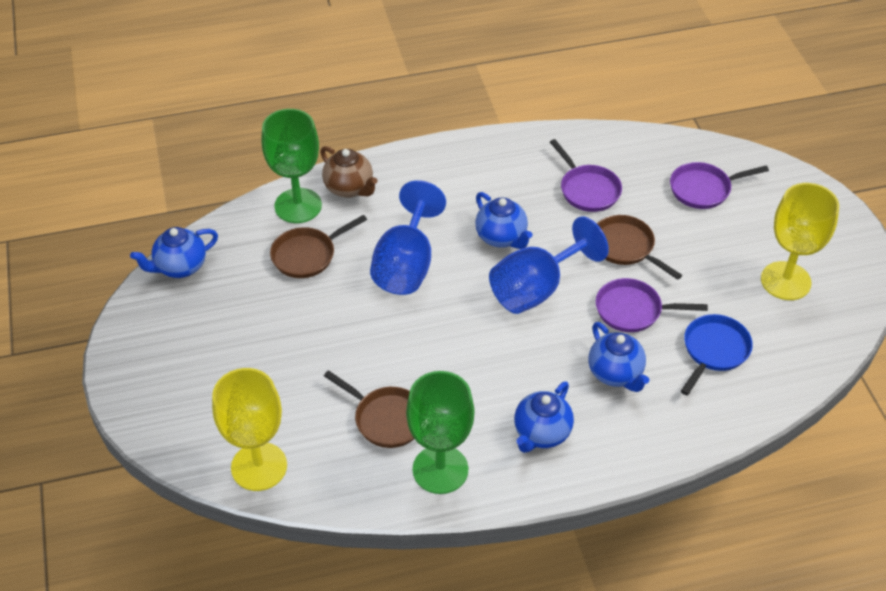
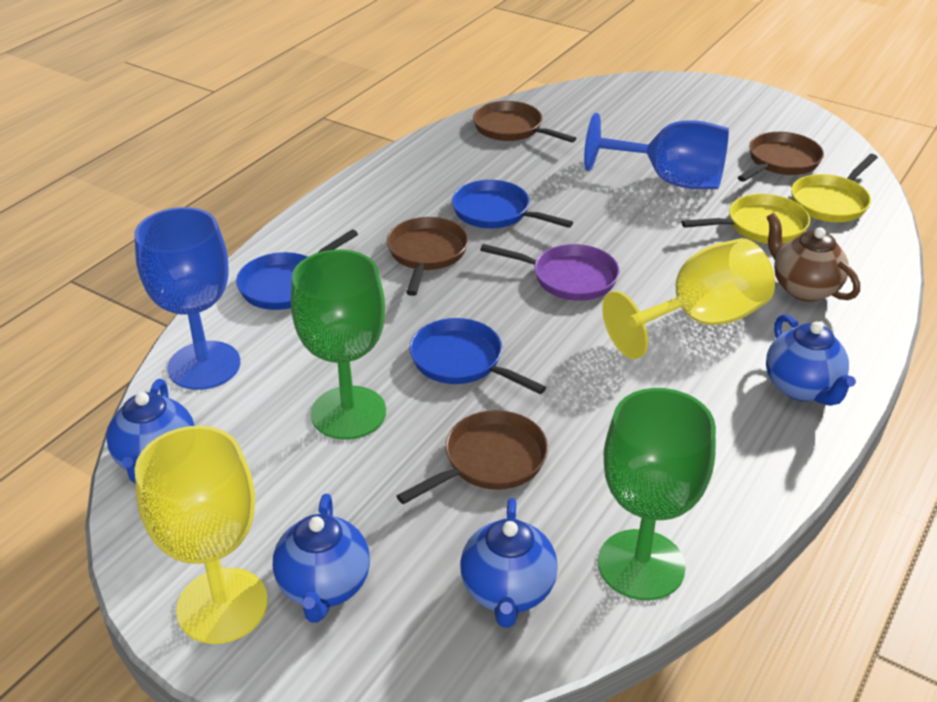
blue pan: 1 -> 3
brown pan: 3 -> 4
purple pan: 3 -> 1
yellow pan: 0 -> 2

